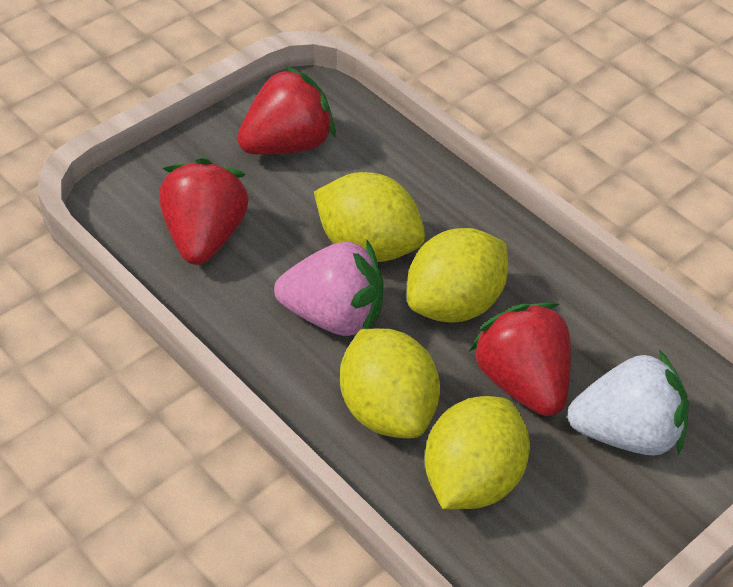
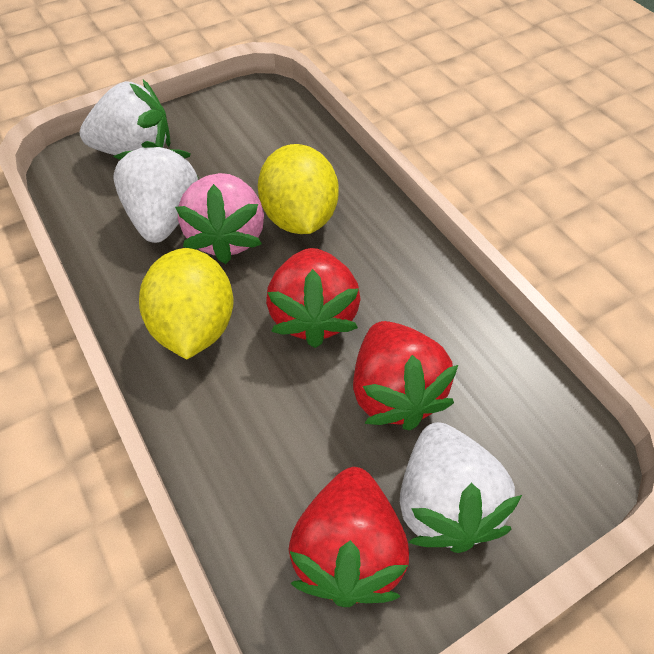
white strawberry: 1 -> 3
yellow lemon: 4 -> 2

